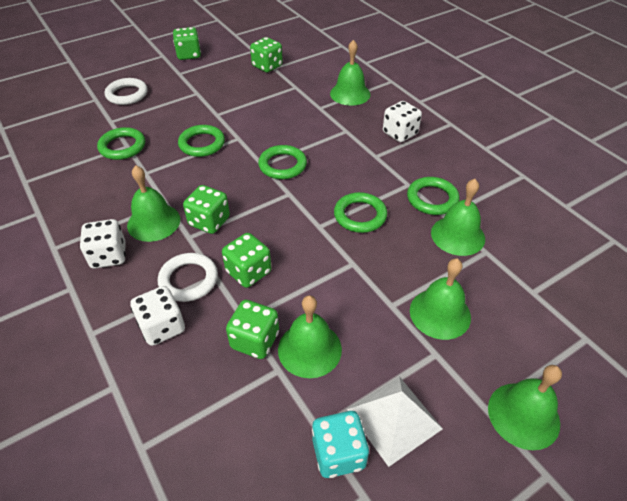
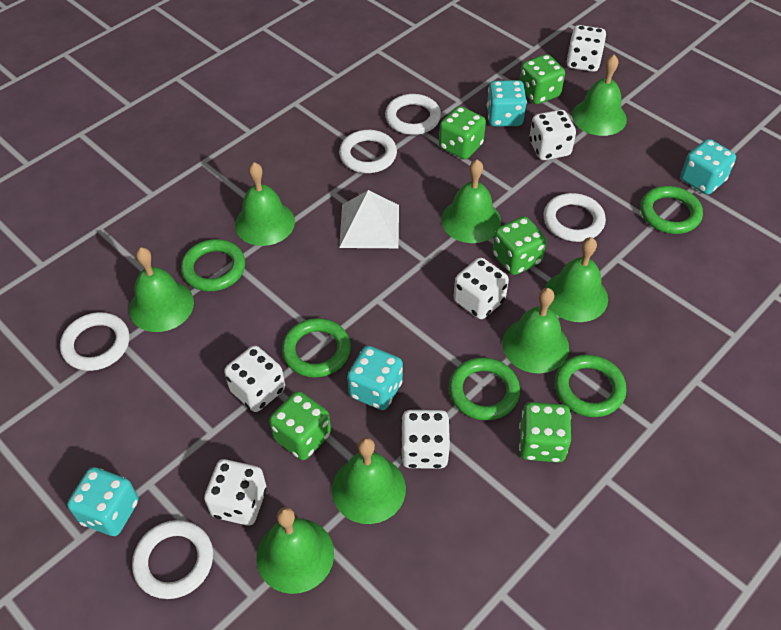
green bell: 6 -> 8
turquoise dice: 1 -> 4
white dice: 3 -> 6
white ring: 2 -> 5

